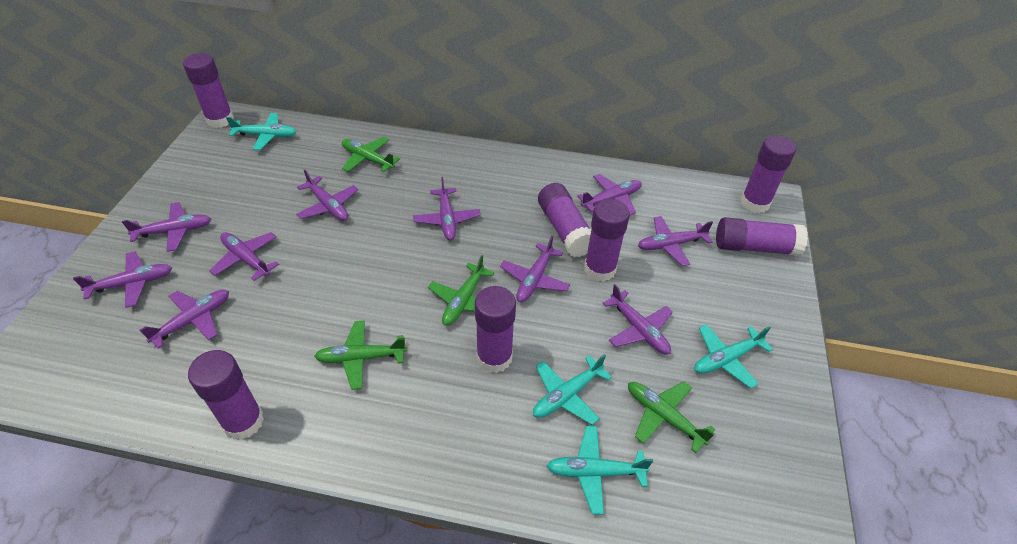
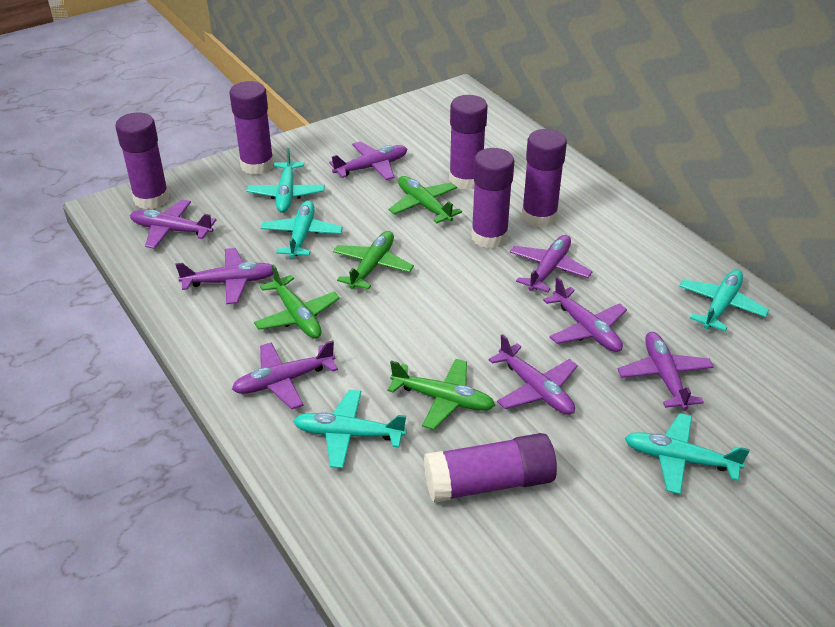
purple glue stick: 7 -> 6
purple plane: 10 -> 8
turquoise plane: 4 -> 5

